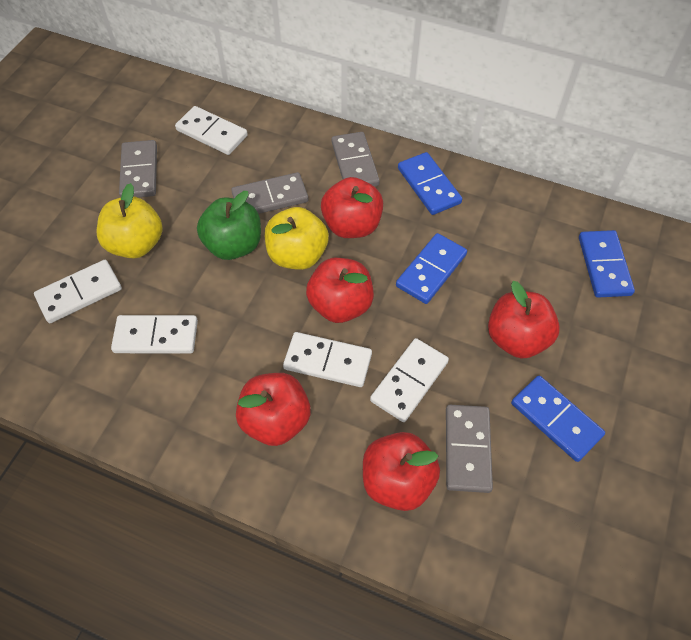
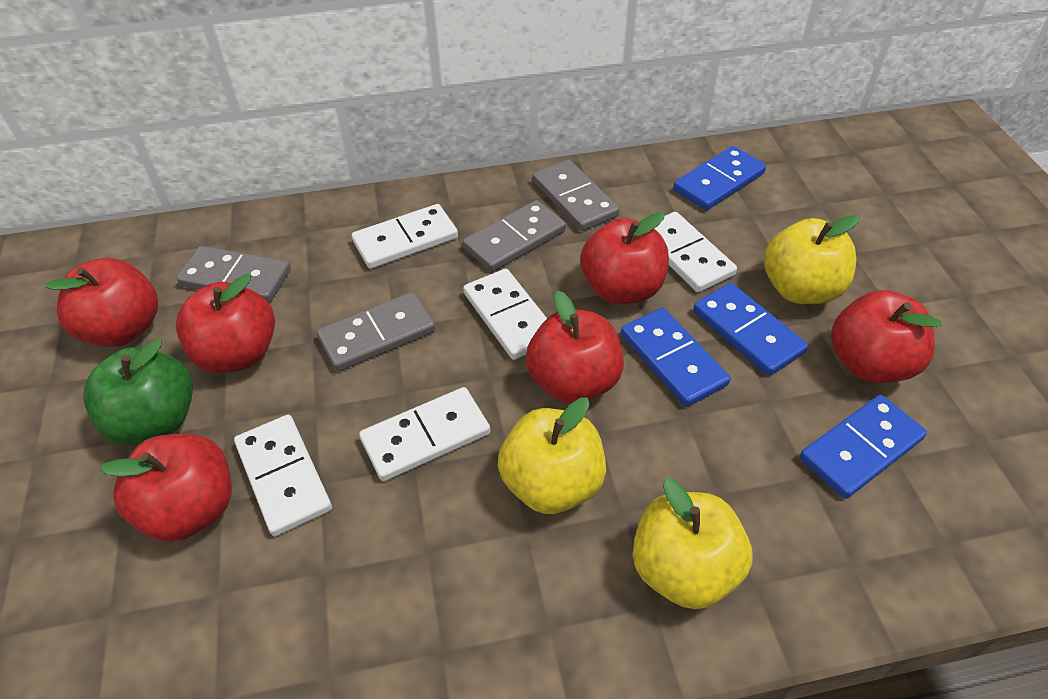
red apple: 5 -> 6
yellow apple: 2 -> 3

